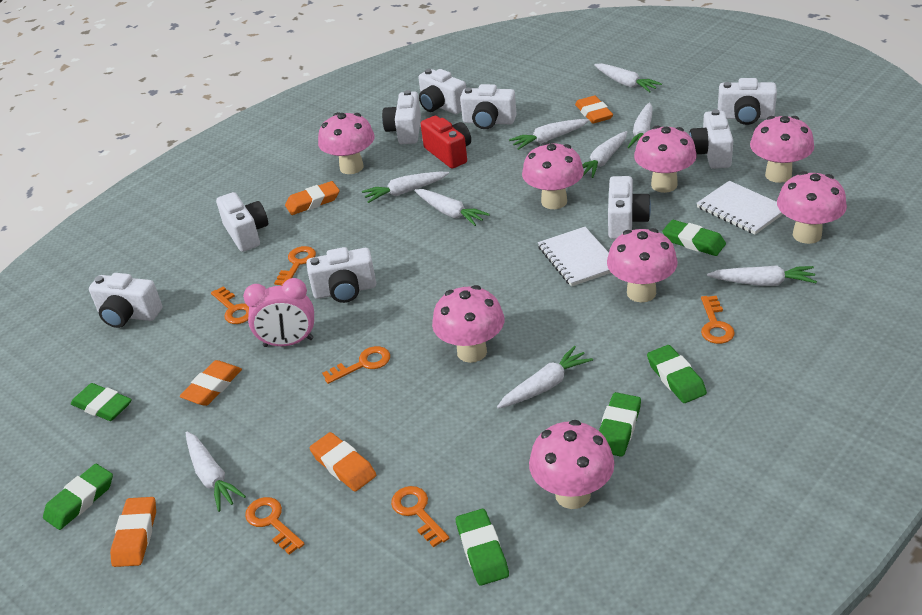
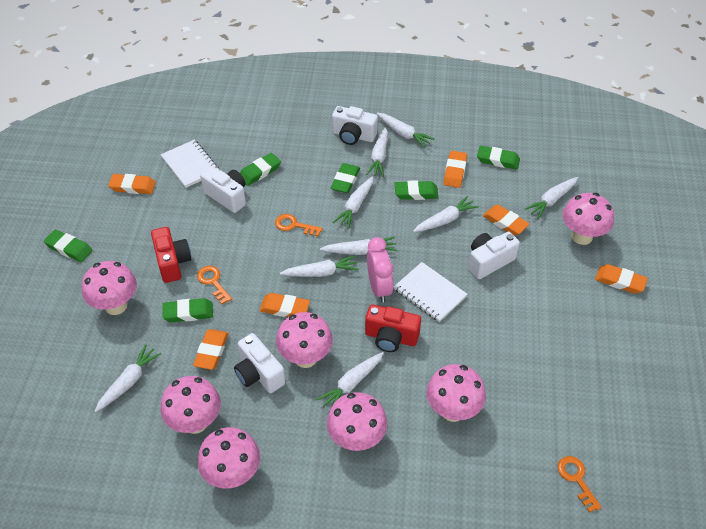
orange eraser: 5 -> 6
orange key: 6 -> 3
pink mushroom: 8 -> 7
red camera: 1 -> 2
white camera: 9 -> 4

